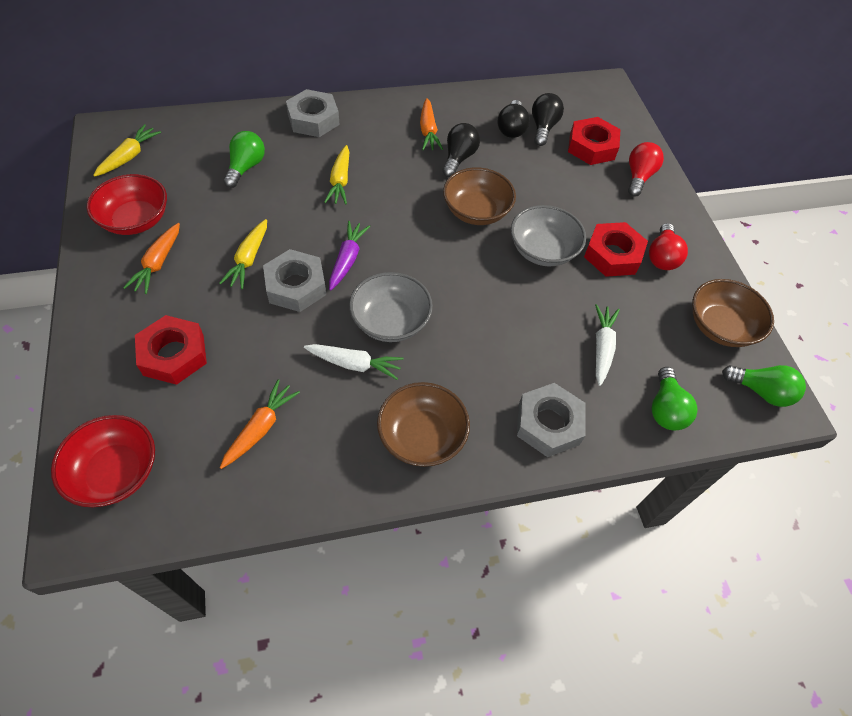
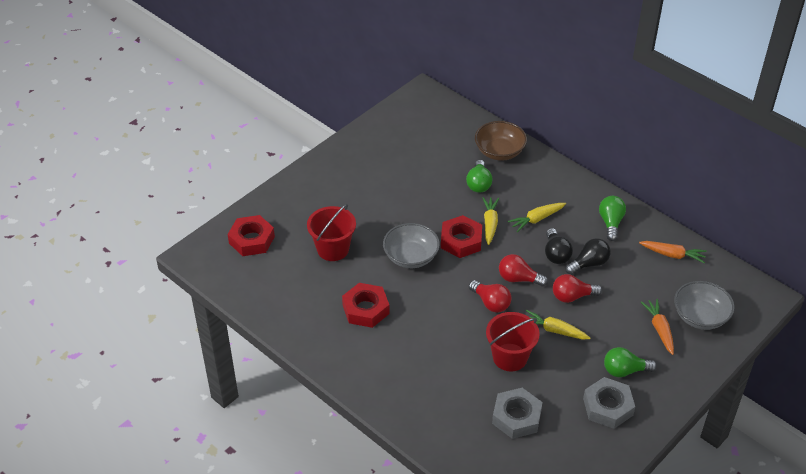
black light bulb: 3 -> 2
brown bowl: 3 -> 1
grey nut: 3 -> 2
orange carrot: 3 -> 2
purple carrot: 1 -> 0
red bowl: 2 -> 0
red bucket: 0 -> 2
red light bulb: 2 -> 3
white carrot: 2 -> 0

